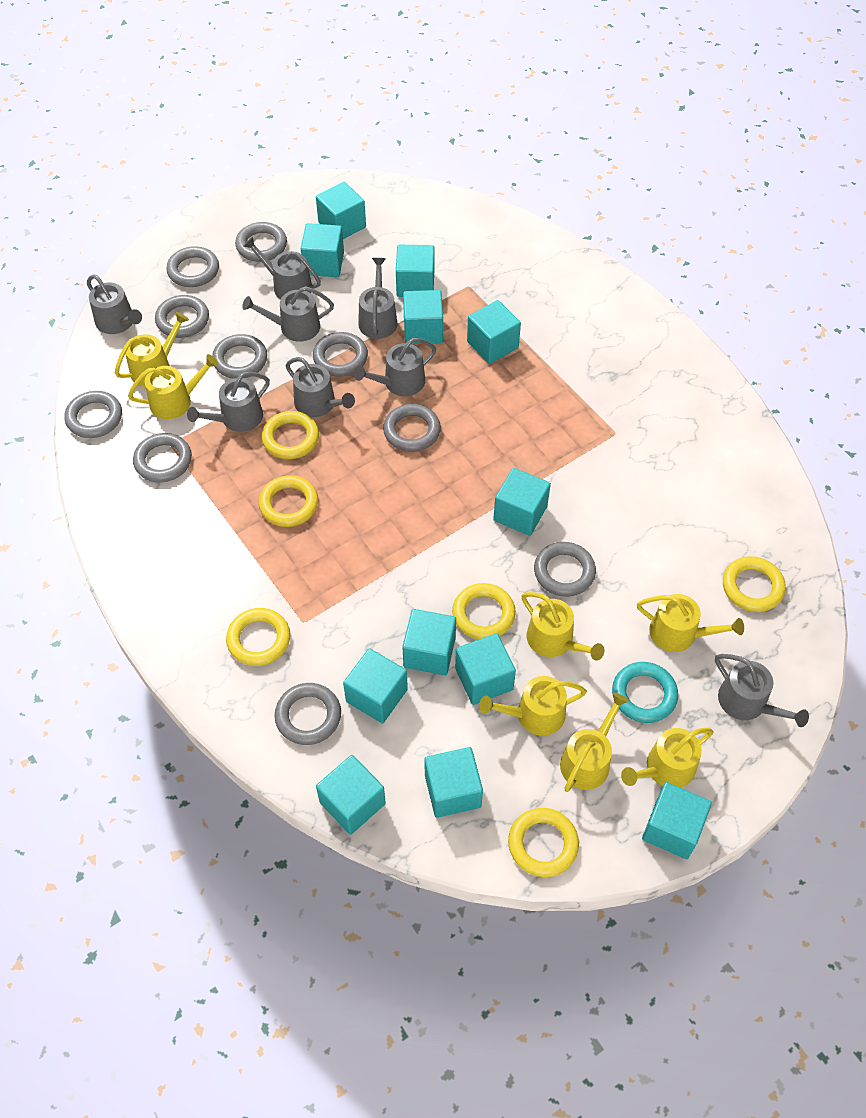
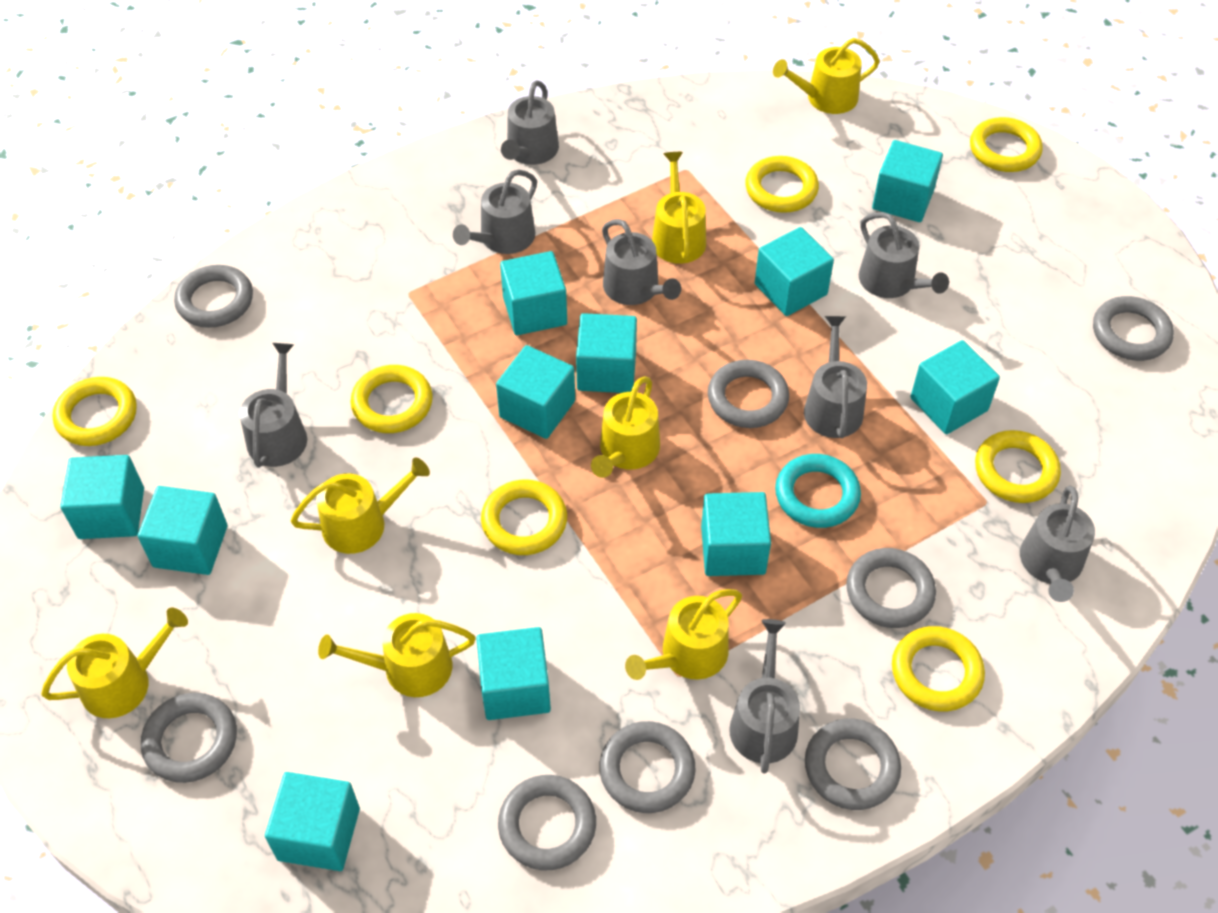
grey ring: 10 -> 8
turquoise cube: 12 -> 11
yellow ring: 6 -> 7

